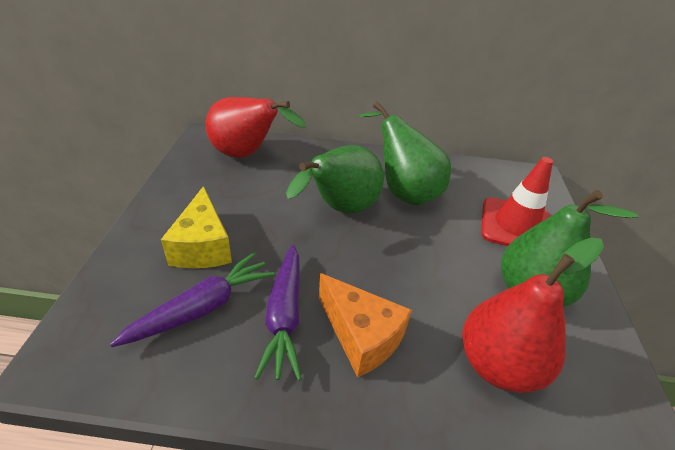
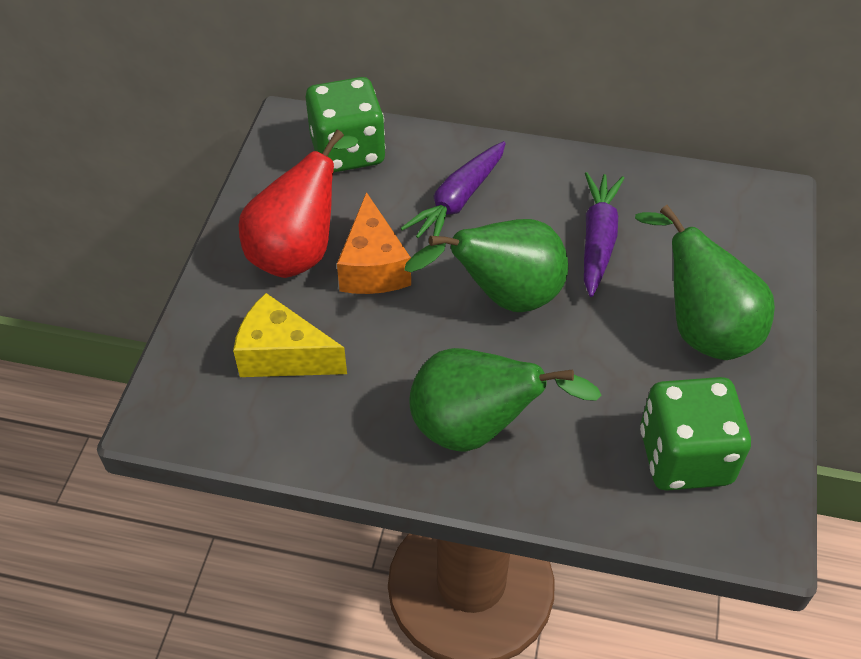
green dice: 0 -> 2
red pear: 2 -> 1
red traffic cone: 1 -> 0

